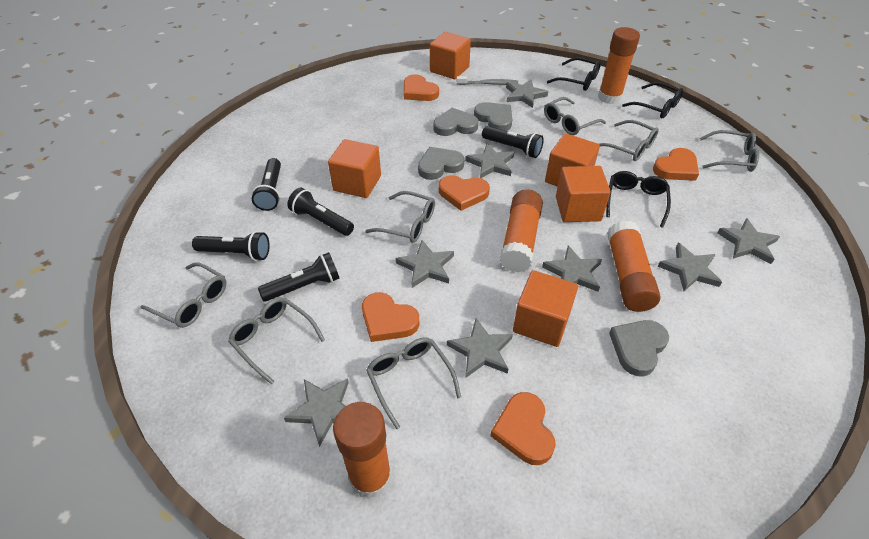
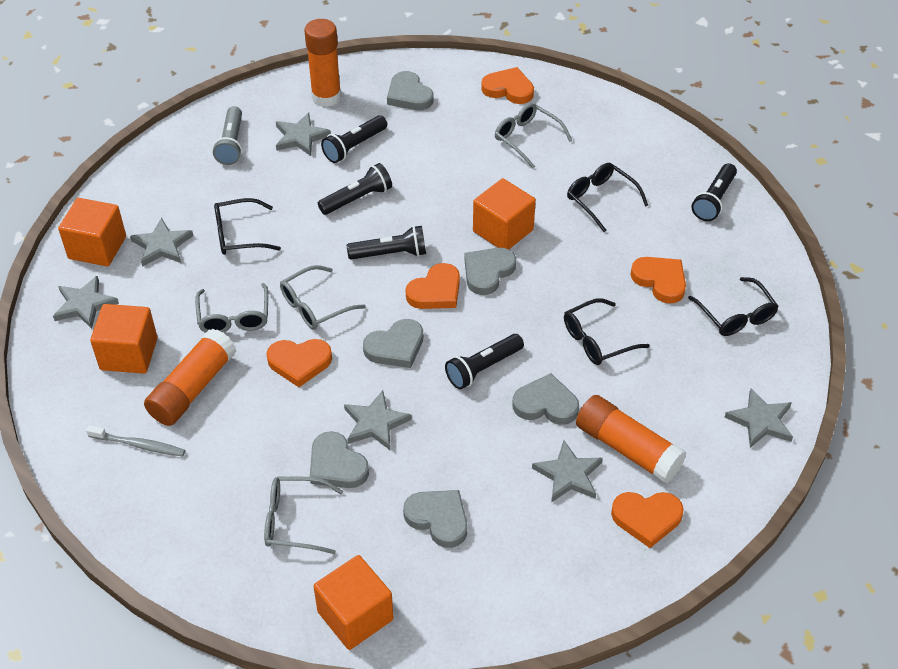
black glasses: 3 -> 4
grey flashlight: 0 -> 1
grey glasses: 7 -> 4
grey heart: 4 -> 6
grey star: 8 -> 6
orange cube: 5 -> 4
orange glue stick: 4 -> 3

